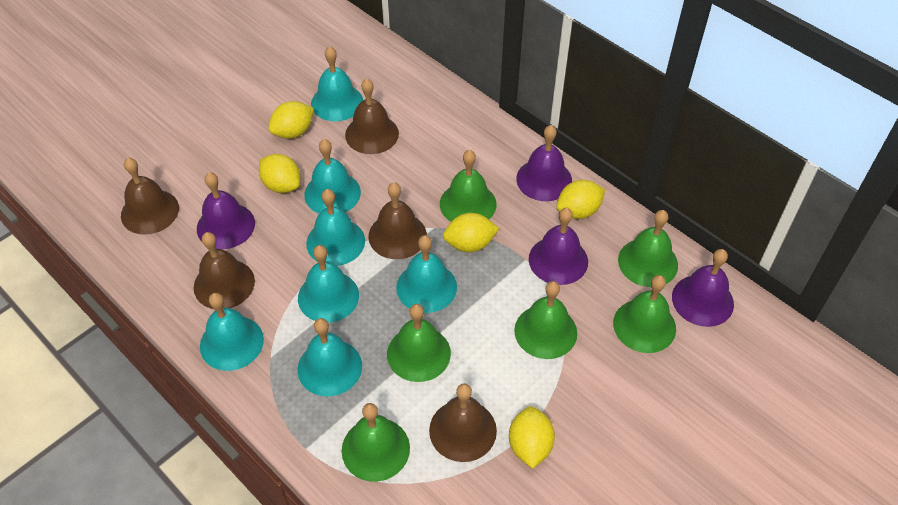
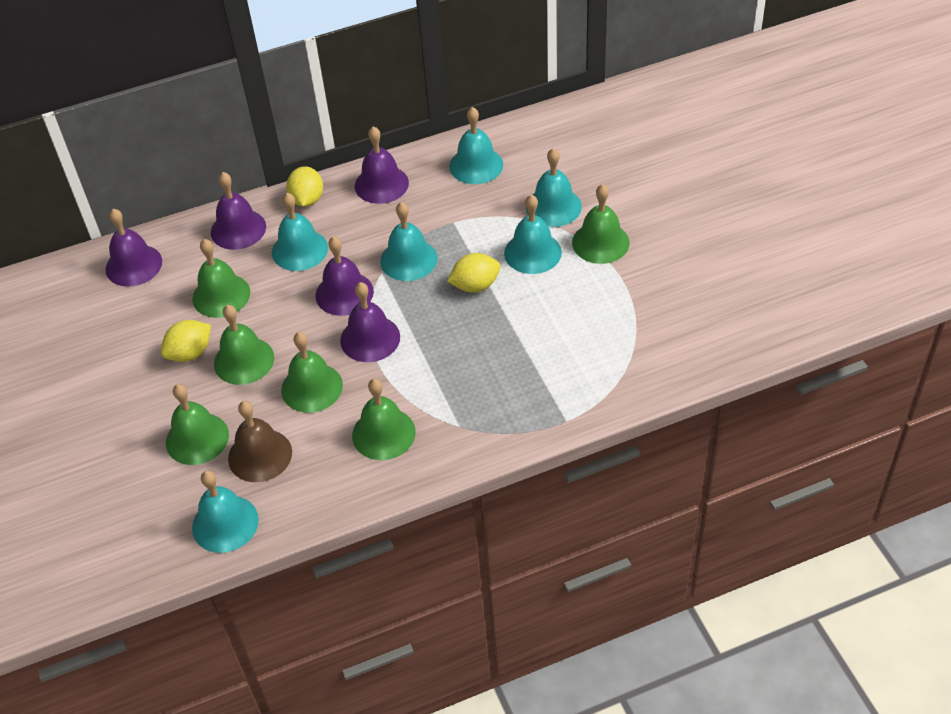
brown bell: 5 -> 1
purple bell: 4 -> 5
turquoise bell: 7 -> 6
yellow lemon: 5 -> 3

